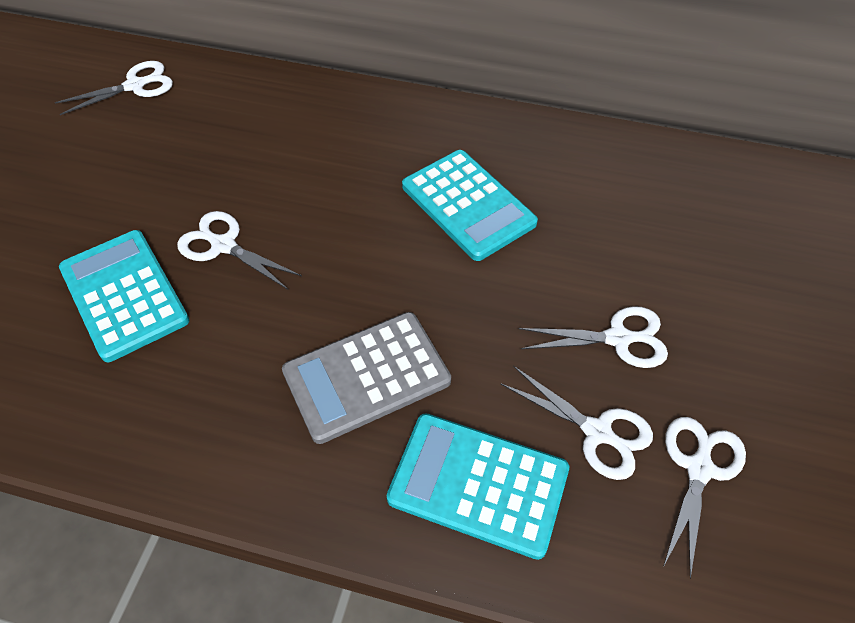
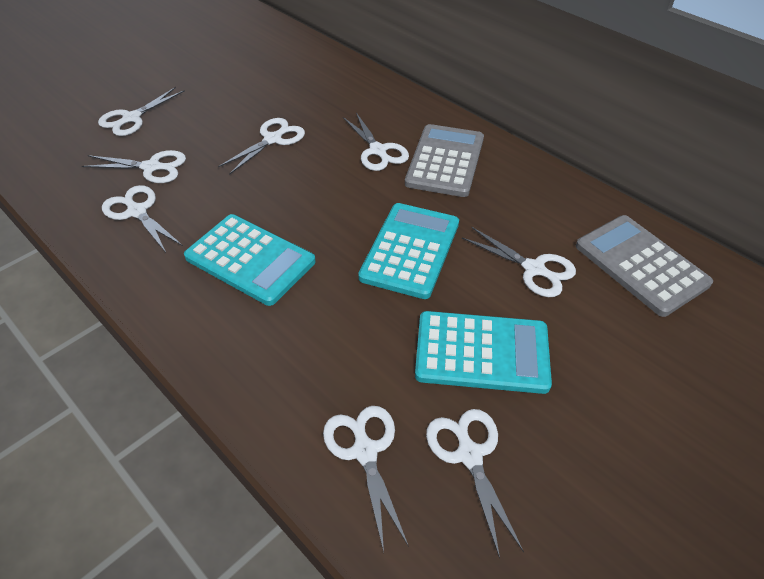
grey calculator: 1 -> 2
white scissors: 5 -> 8

